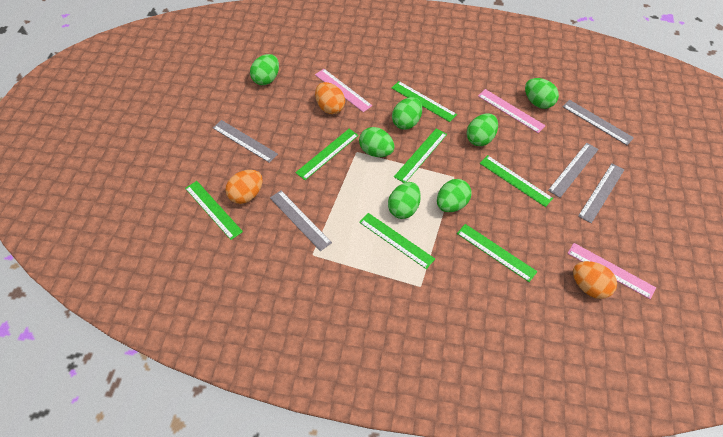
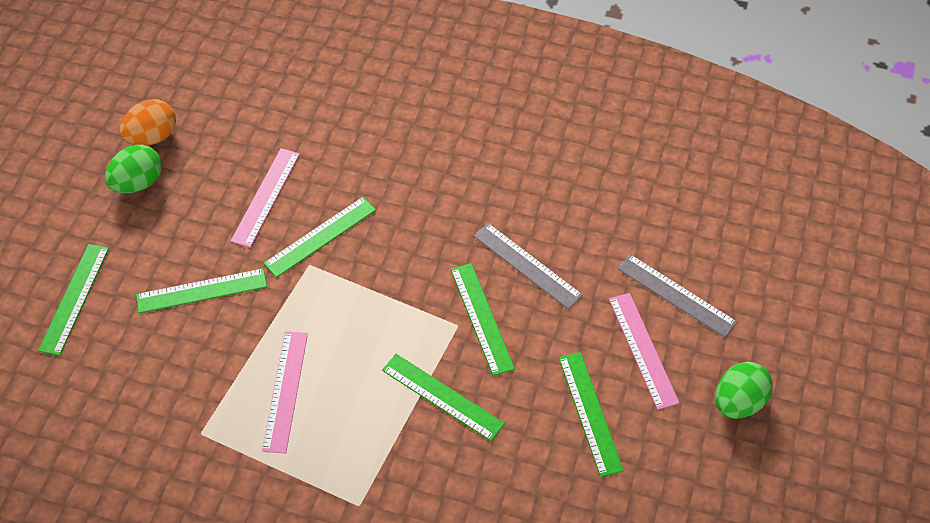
green egg: 7 -> 2
green ruler: 7 -> 6
grey ruler: 5 -> 2
orange egg: 3 -> 1

